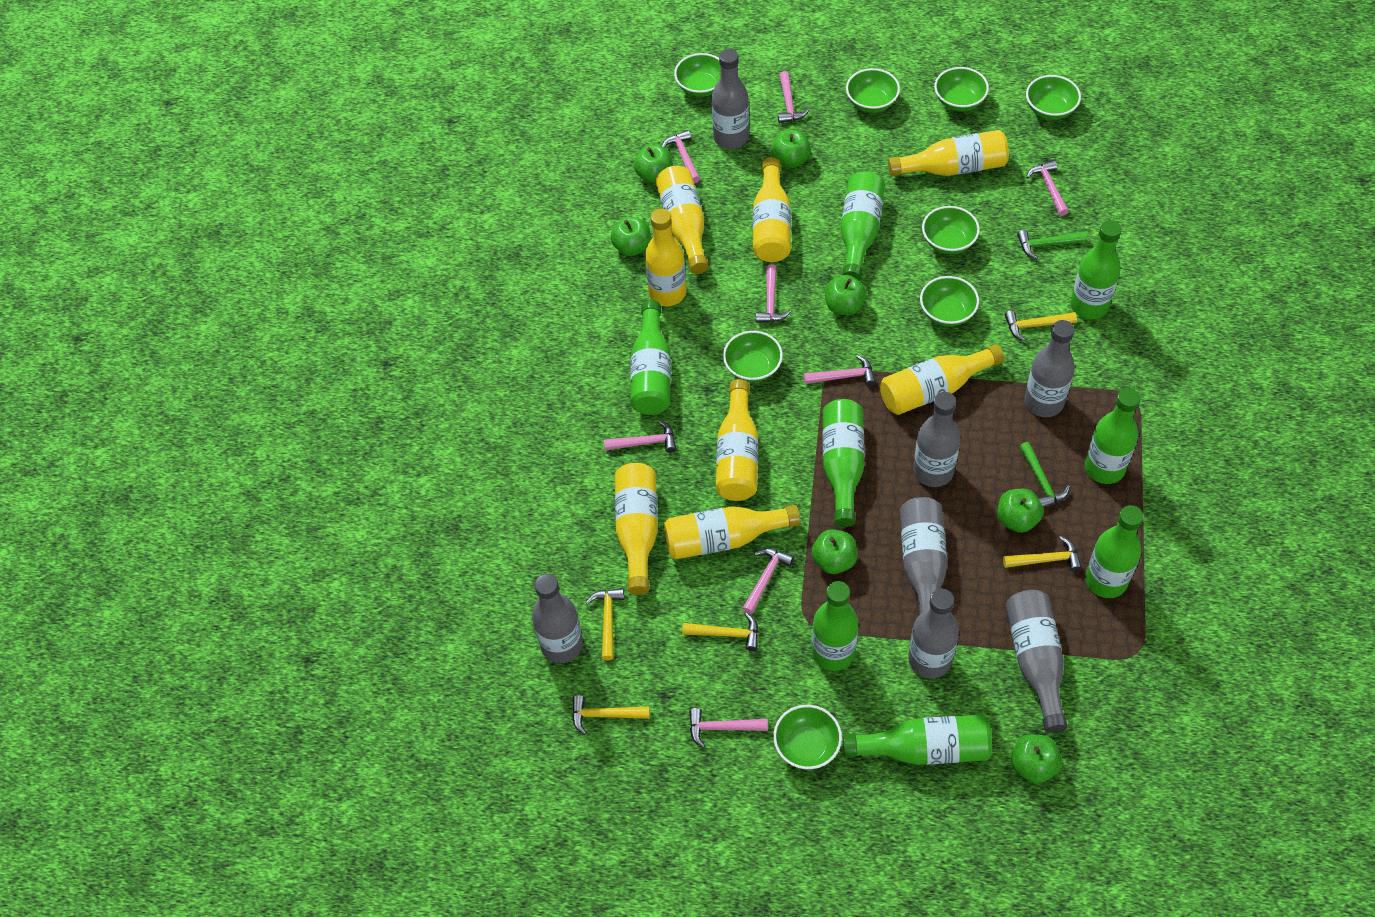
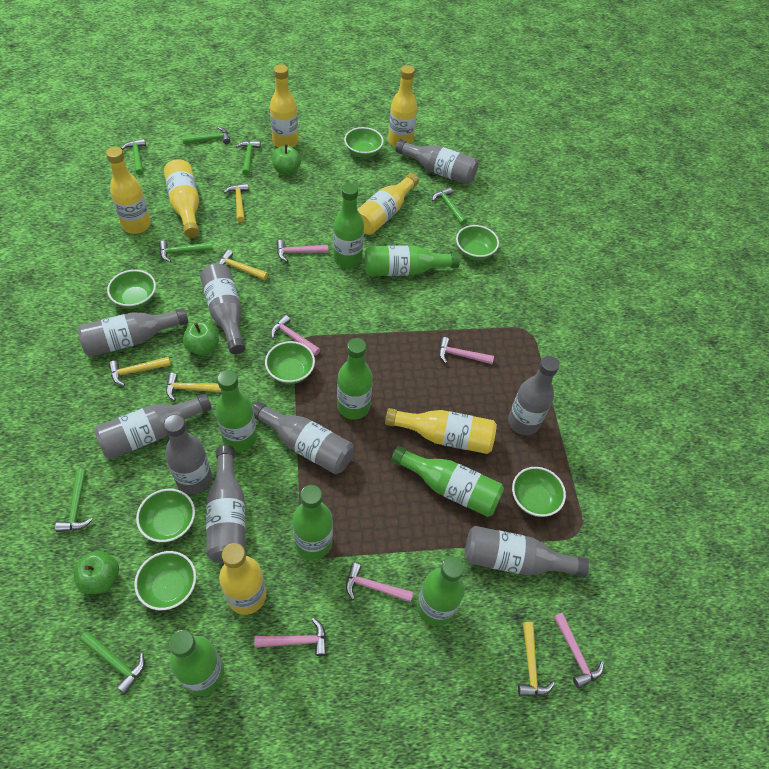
green apple: 7 -> 3
green bowl: 8 -> 7
green hammer: 2 -> 7
grey bottle: 7 -> 9
pink hammer: 8 -> 6
yellow bottle: 8 -> 7

